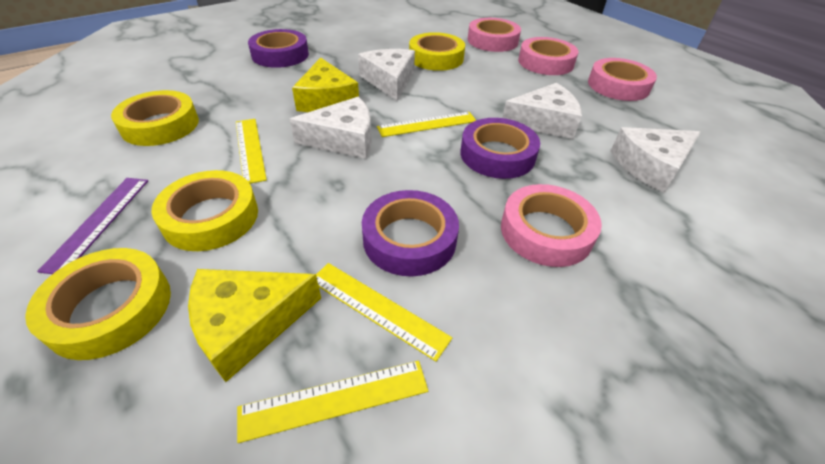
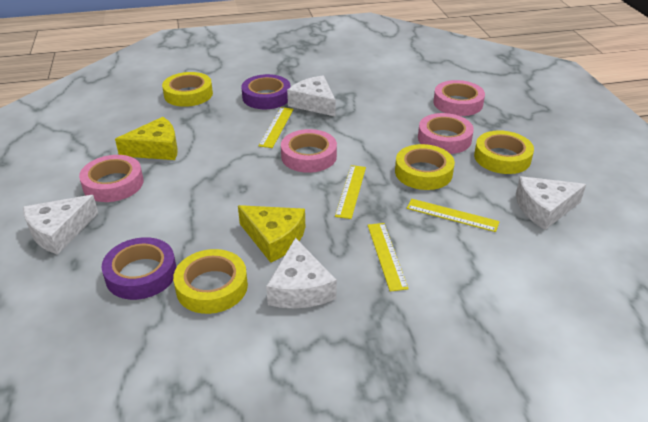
purple ruler: 1 -> 0
purple tape: 3 -> 2

